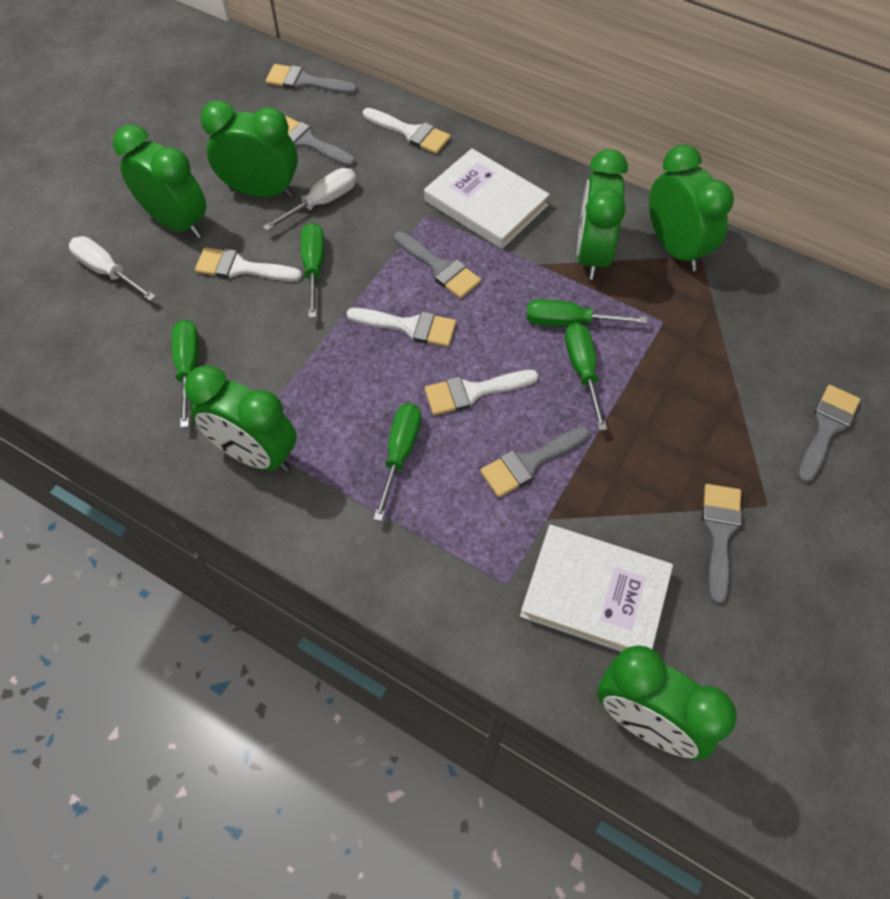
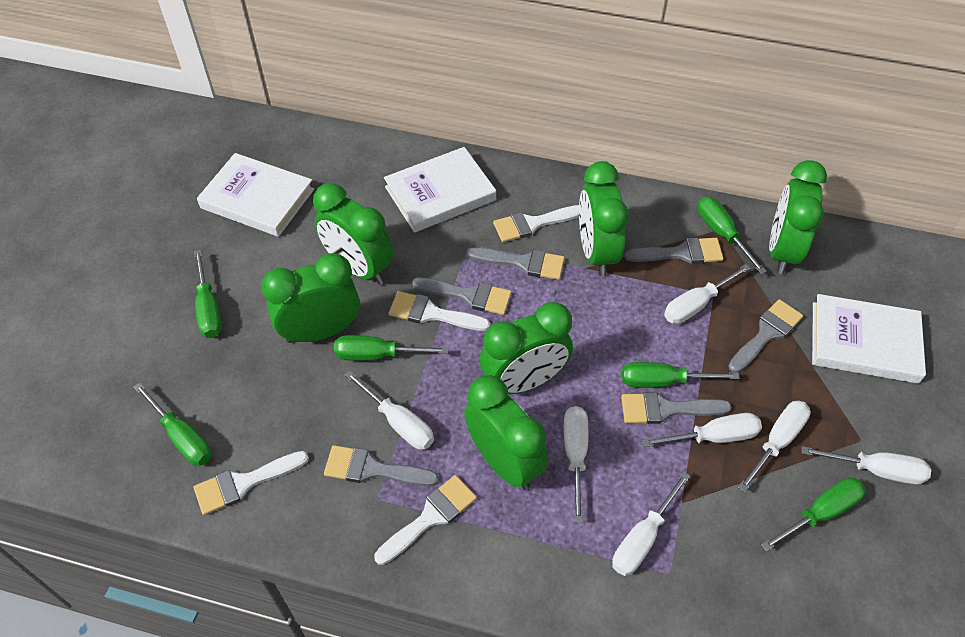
green screwdriver: 5 -> 6
white book: 2 -> 3
white screwdriver: 2 -> 7

